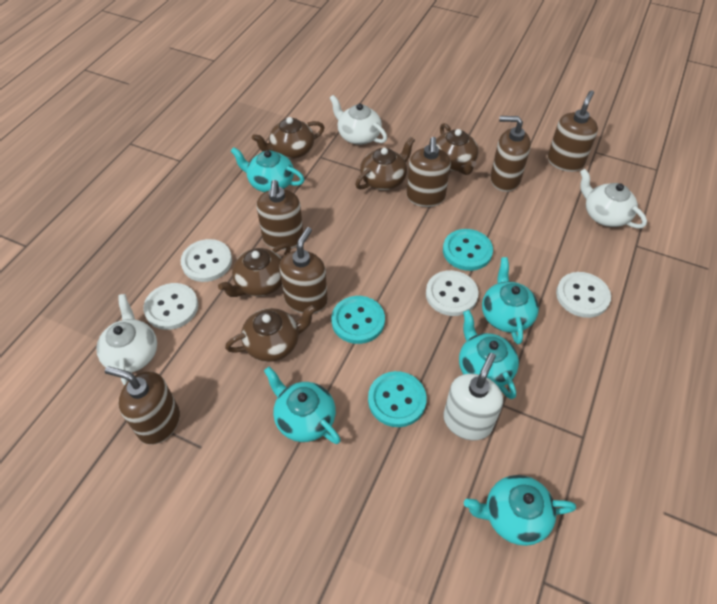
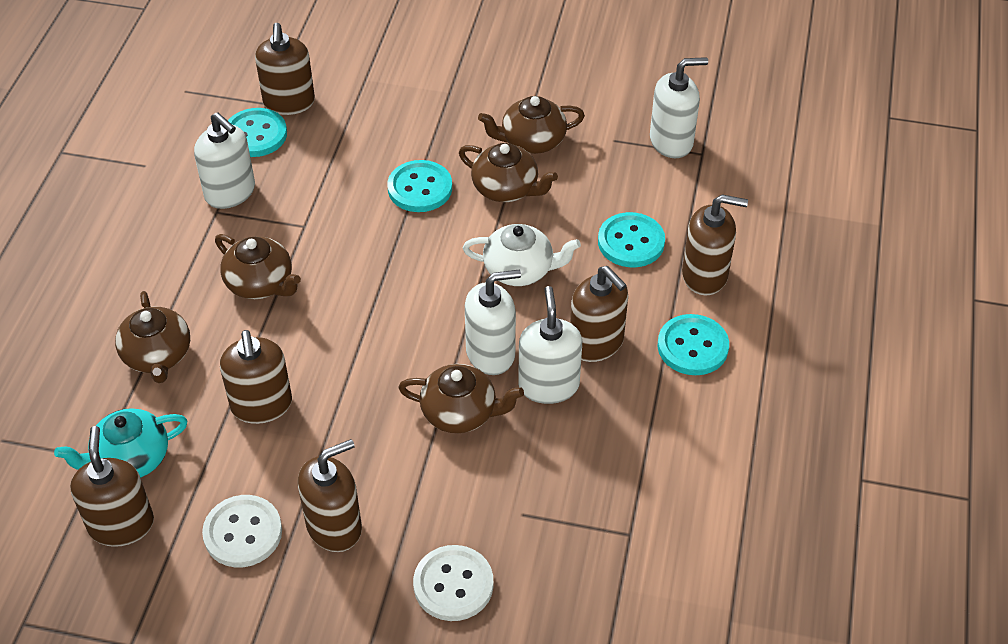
turquoise button: 3 -> 4
turquoise teapot: 5 -> 1
white button: 4 -> 2
white soap dispenser: 1 -> 4
white teapot: 3 -> 1

